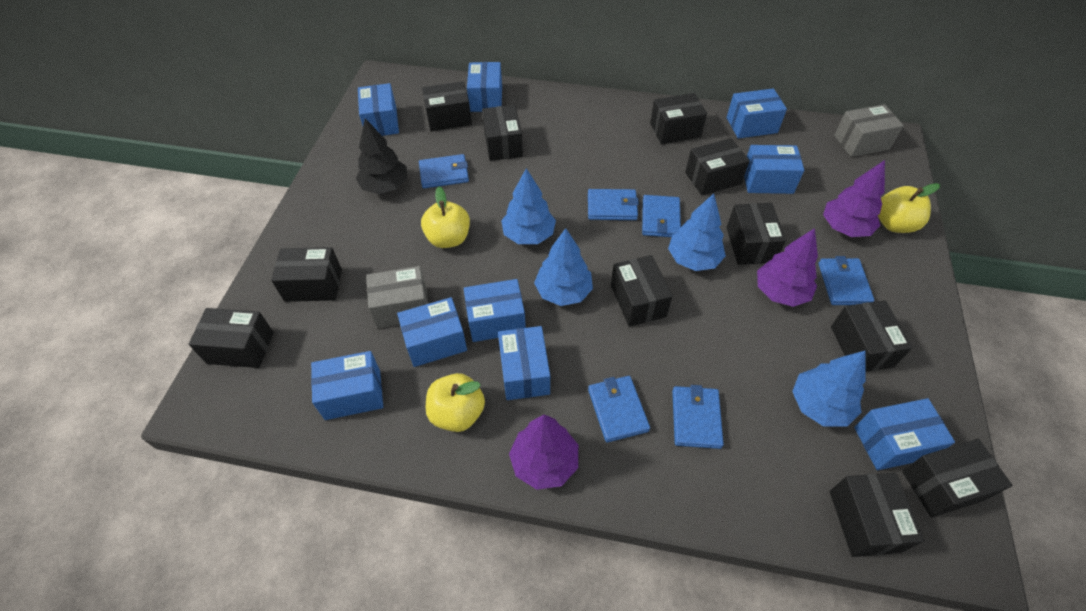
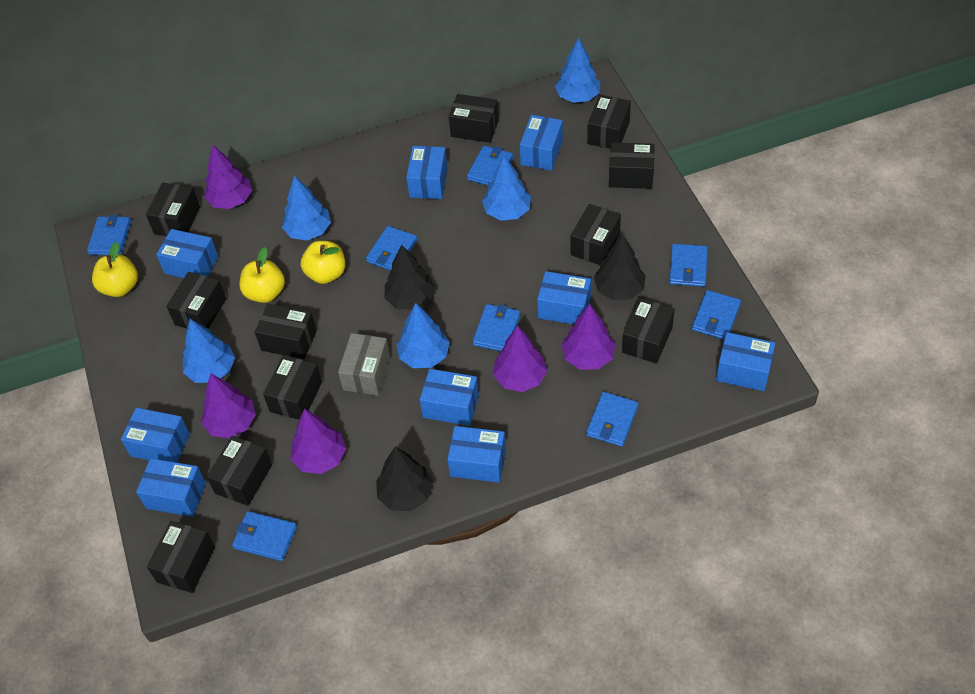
black tree: 1 -> 3
blue tree: 4 -> 5
blue wallet: 6 -> 8
grey box: 2 -> 1
purple tree: 3 -> 5

